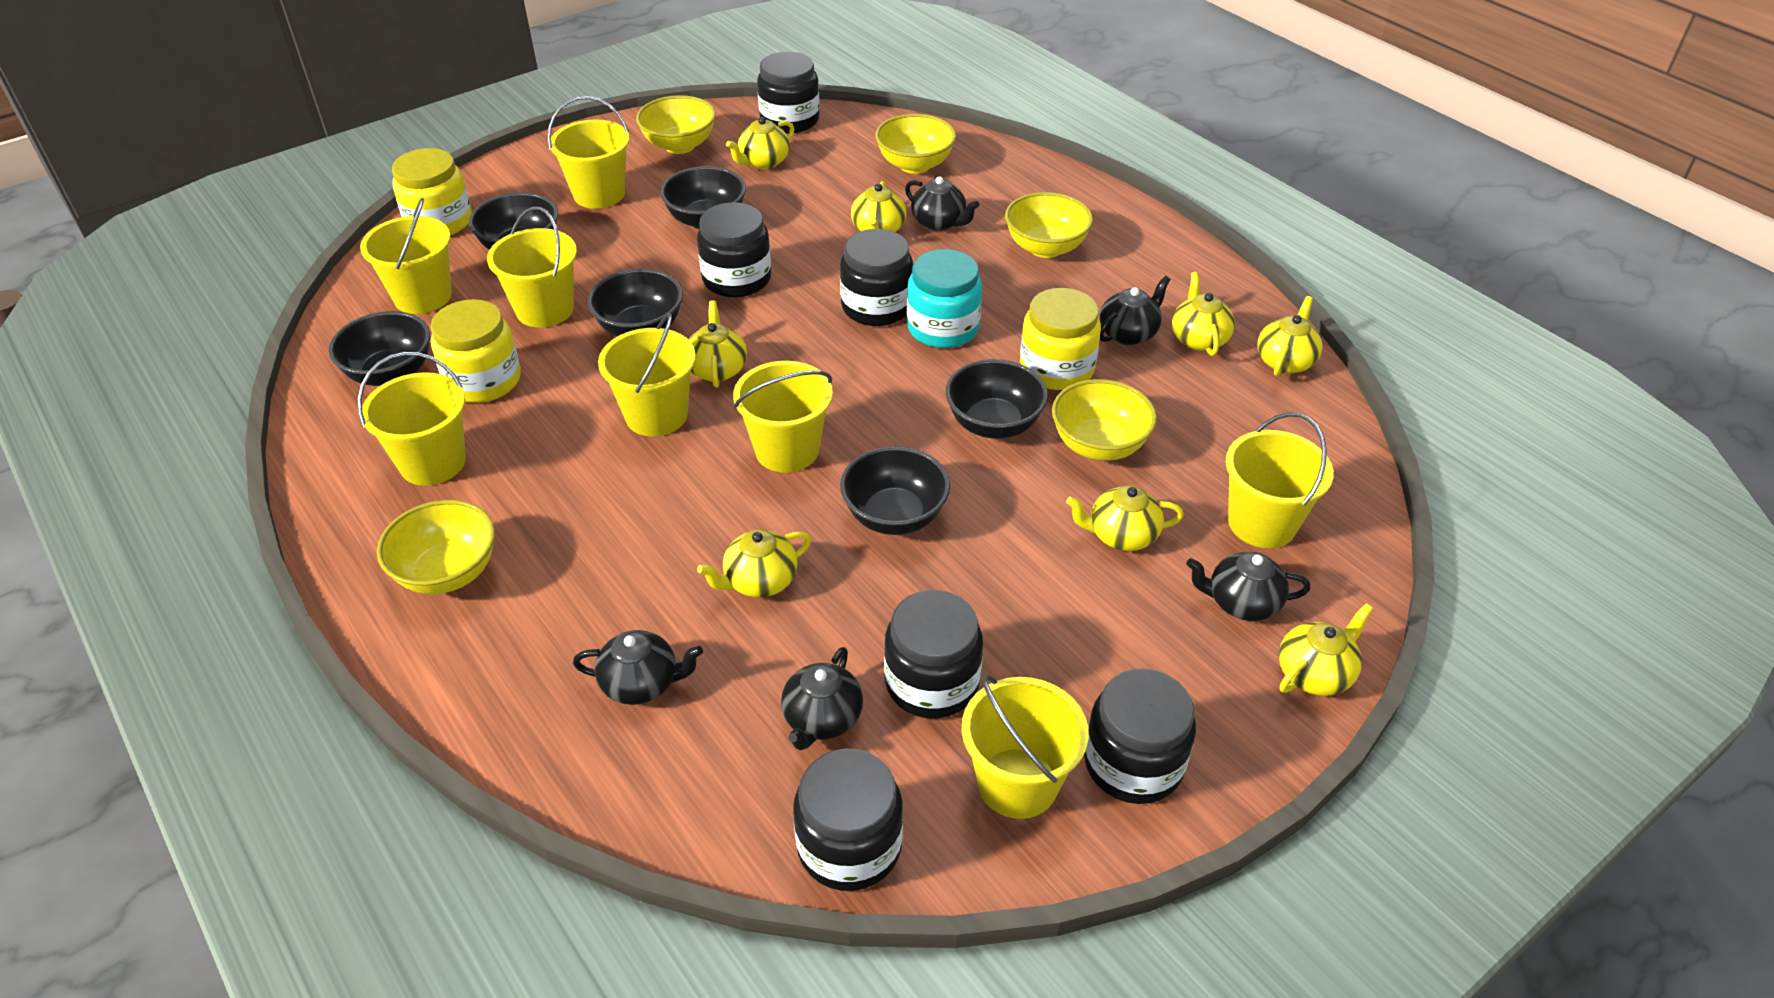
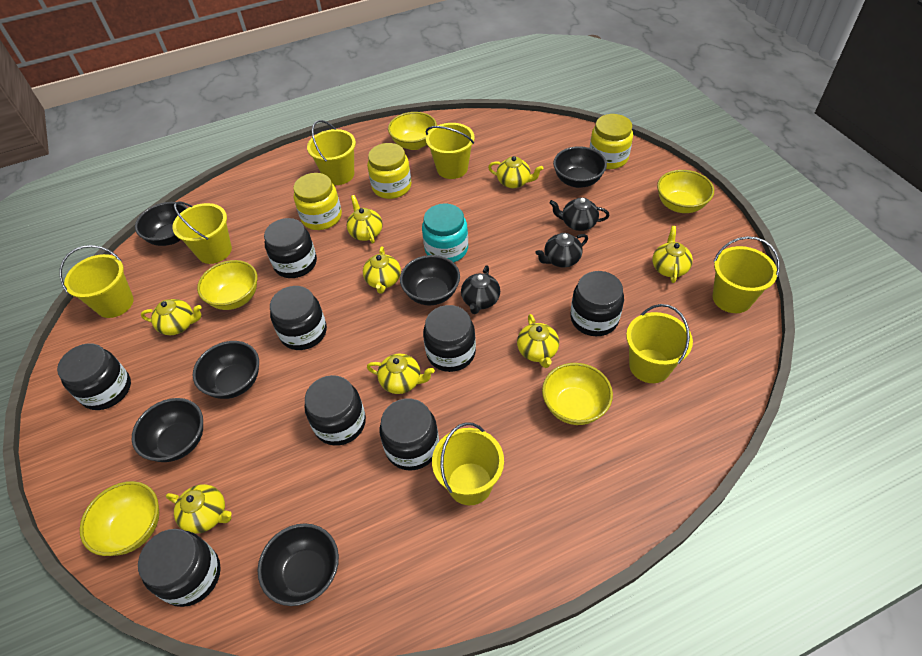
black jar: 6 -> 8
black teapot: 5 -> 3
yellow bucket: 8 -> 7

